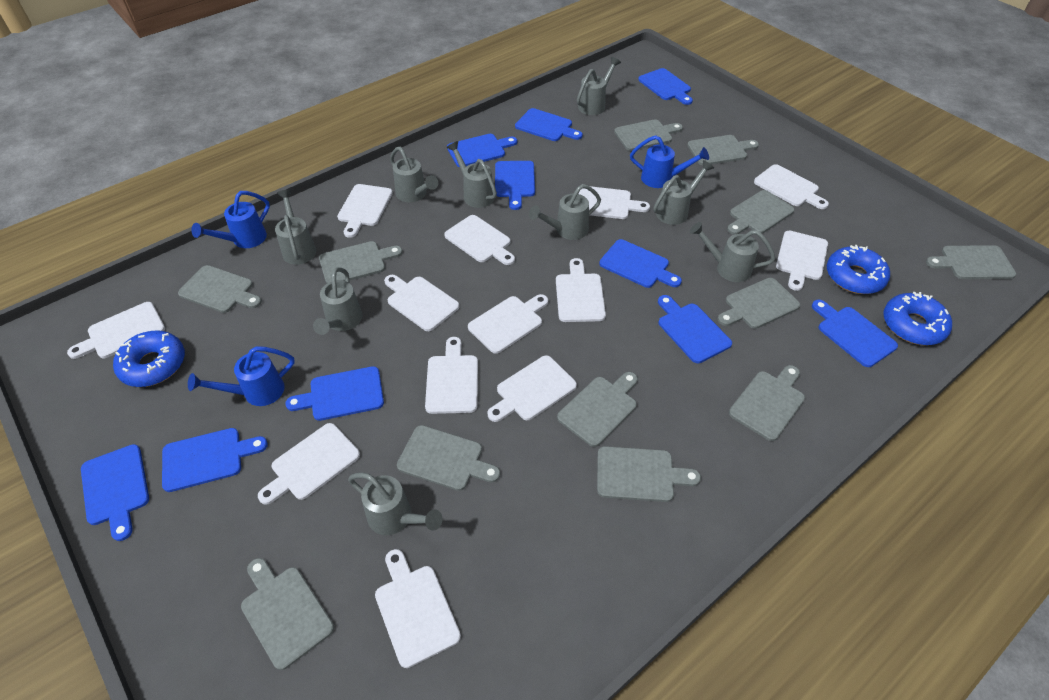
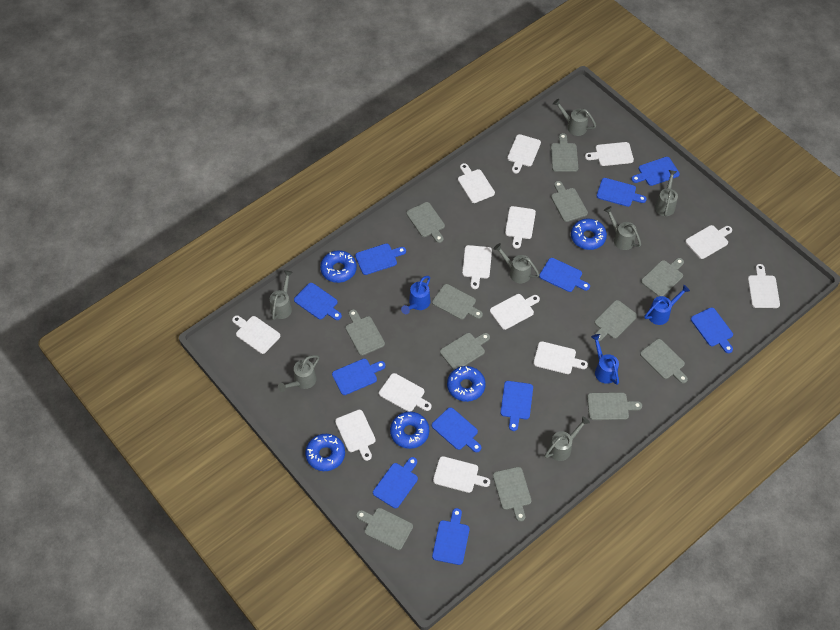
blue cutting board: 10 -> 11
blue donut: 3 -> 5
grey watering can: 9 -> 7

